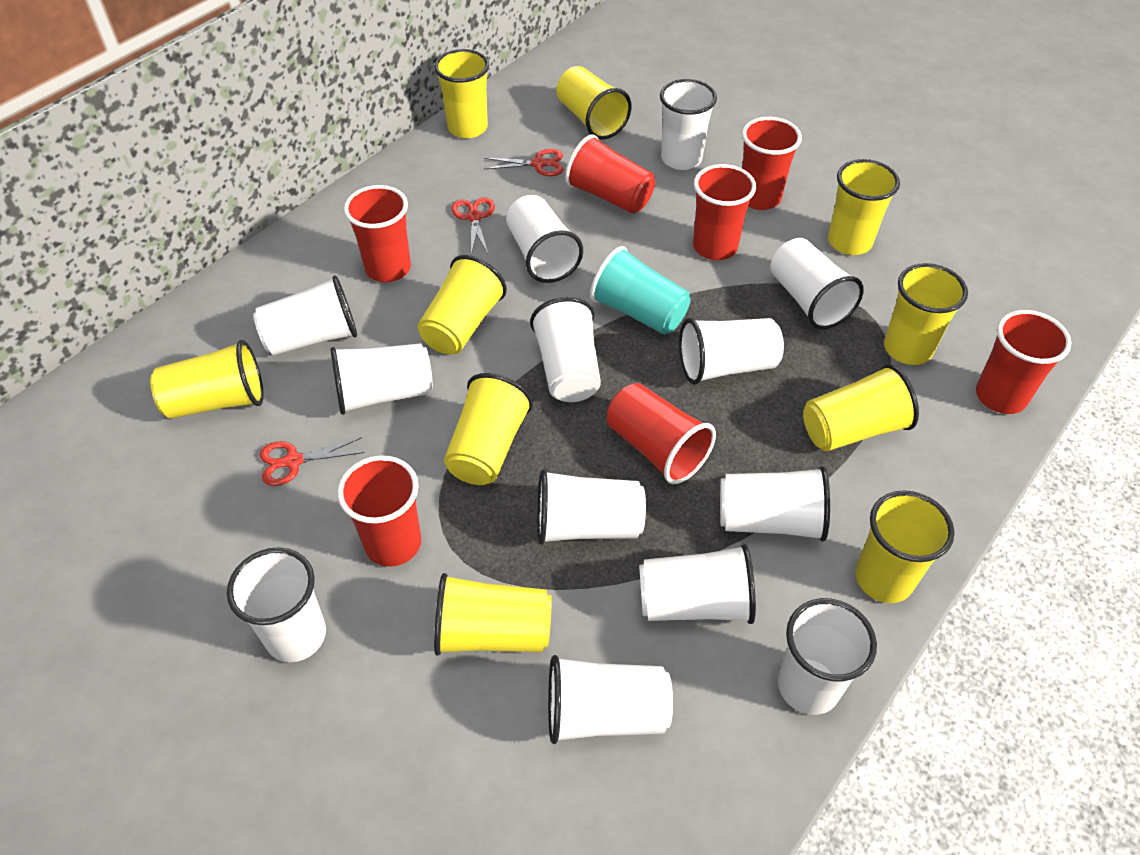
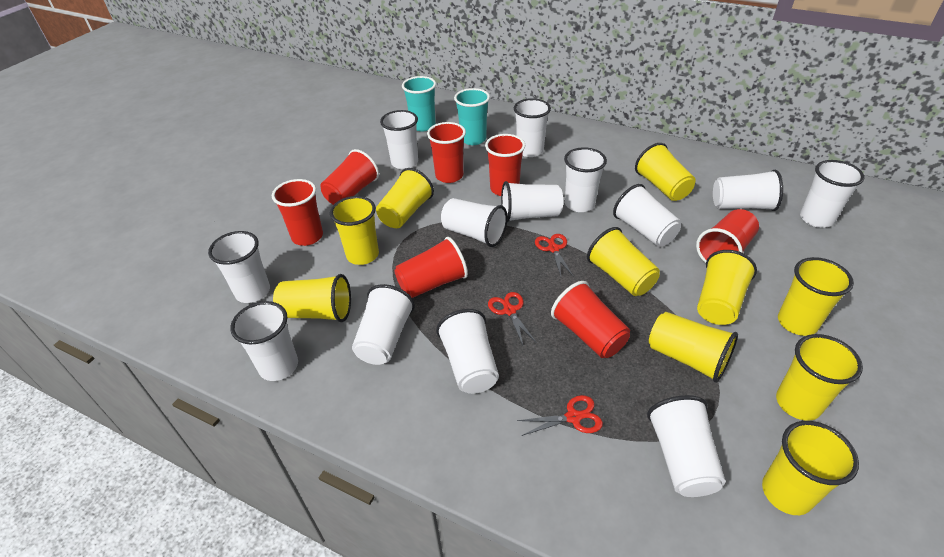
turquoise cup: 1 -> 2

